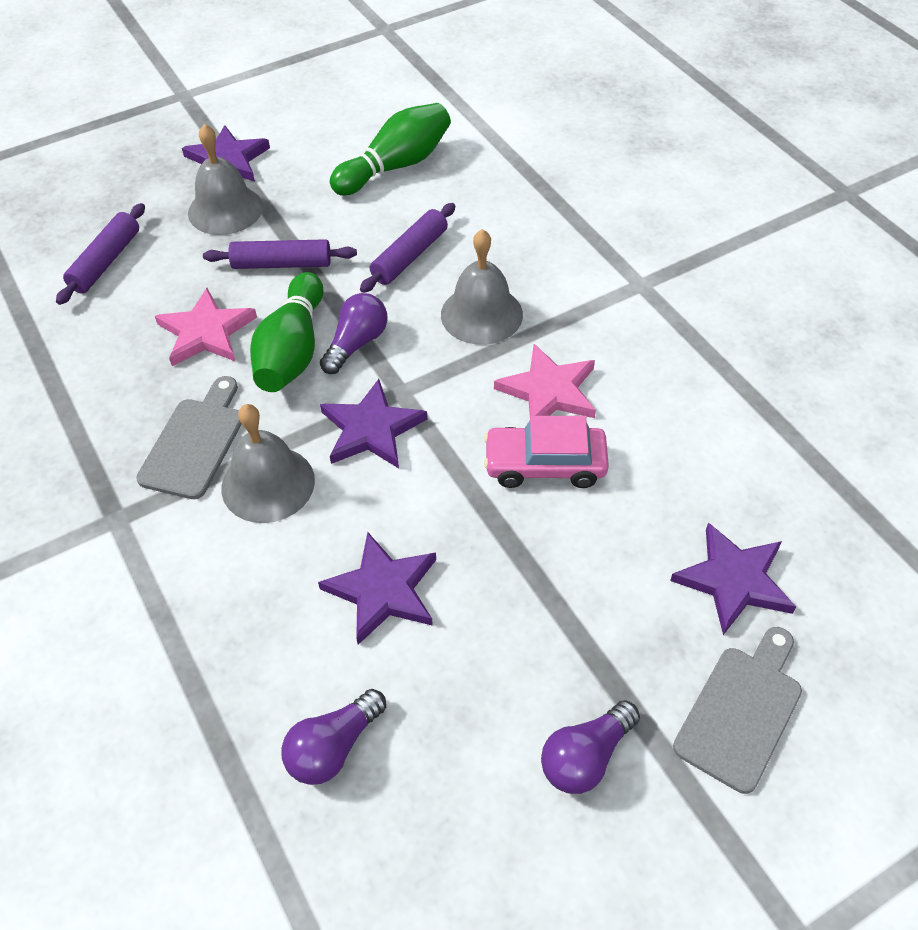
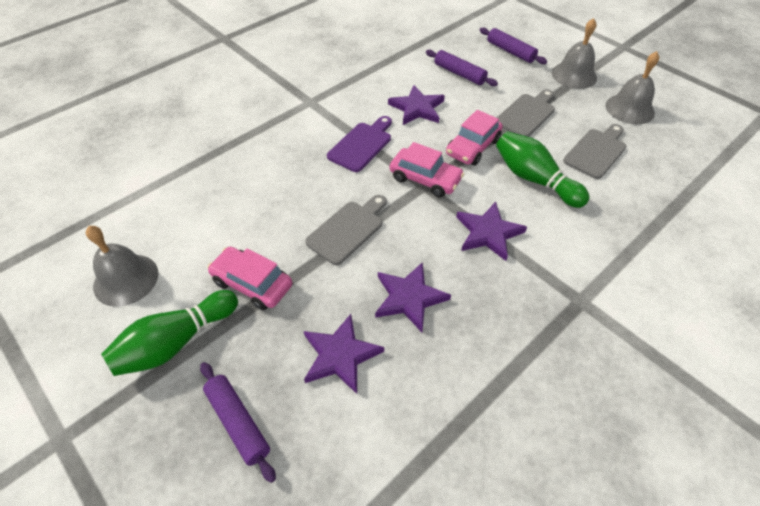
grey cutting board: 2 -> 3
pink car: 1 -> 3
pink star: 2 -> 0
purple cutting board: 0 -> 1
purple light bulb: 3 -> 0

